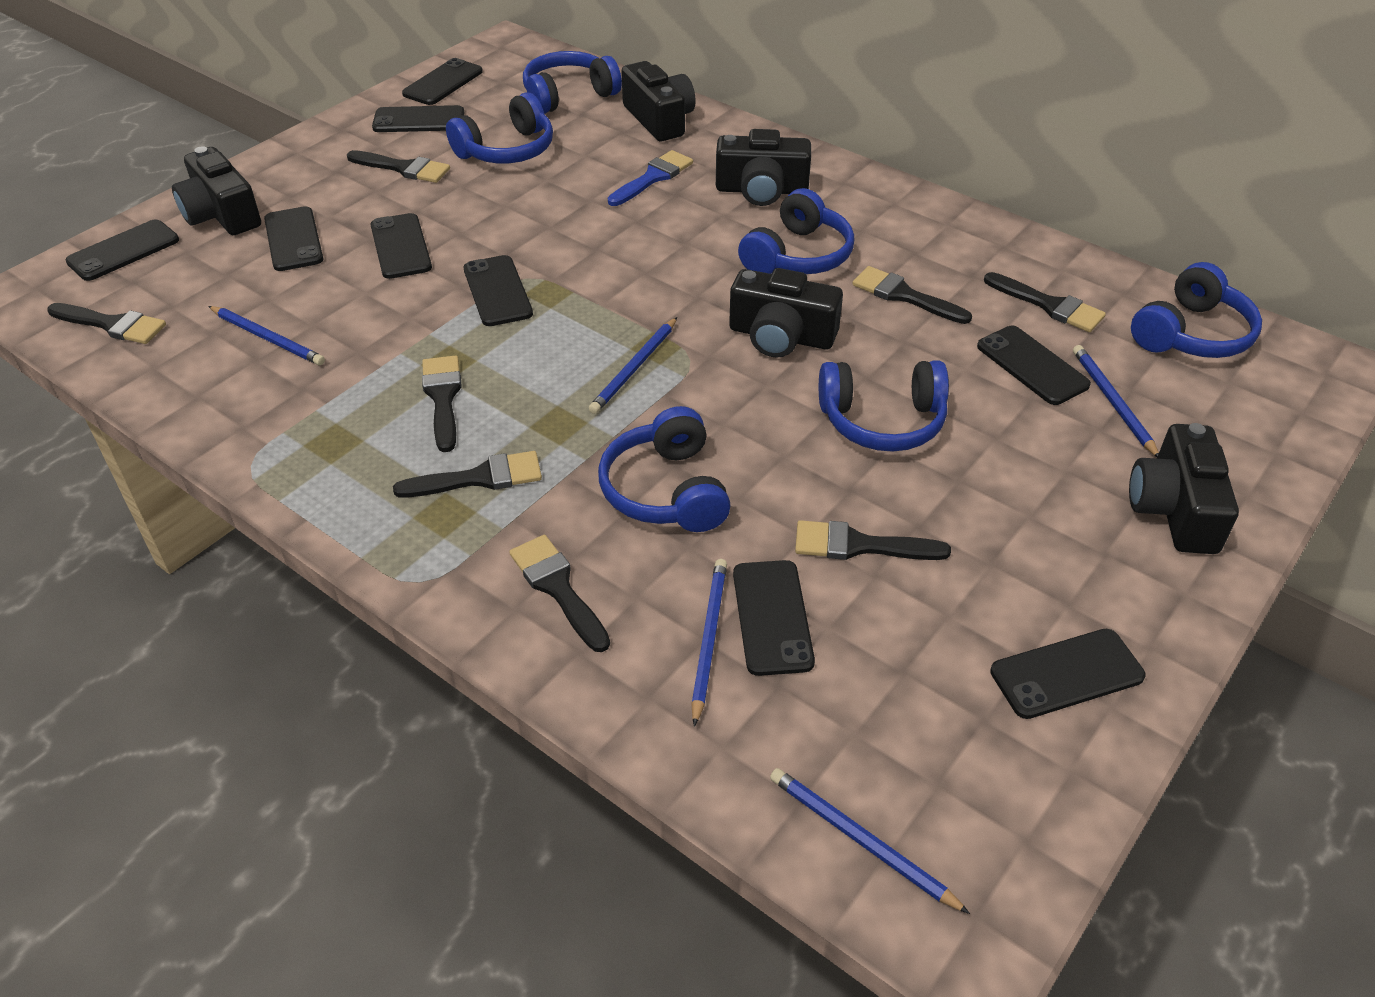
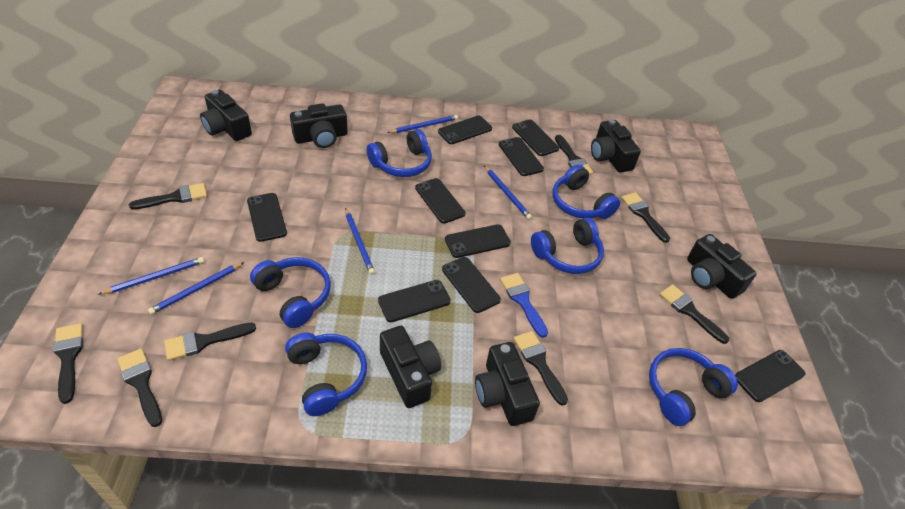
black camera: 5 -> 6

